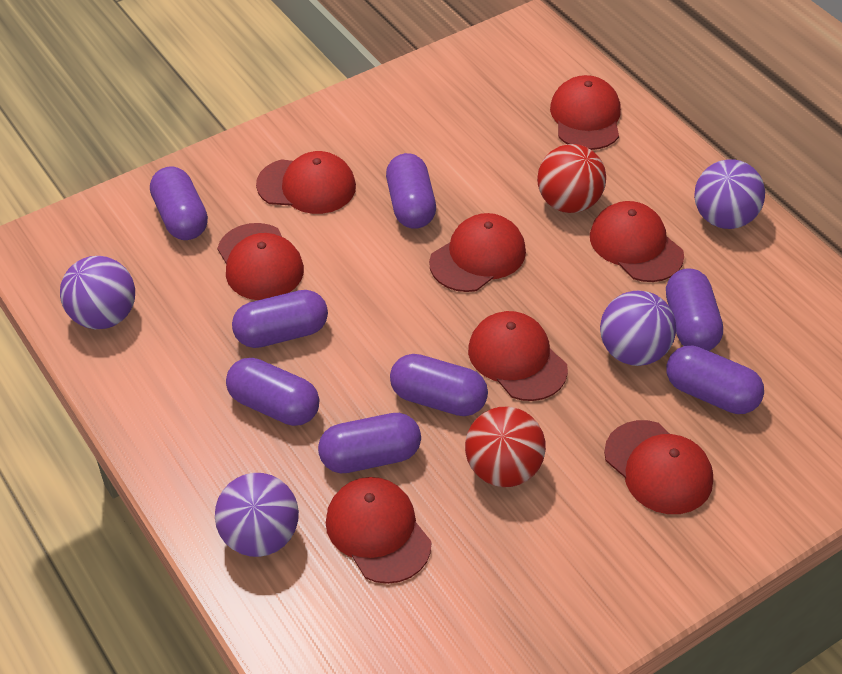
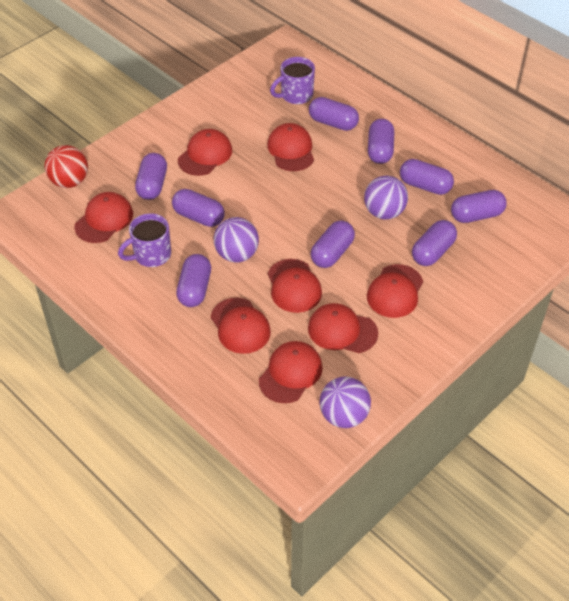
purple ball: 4 -> 3
purple capsule: 8 -> 9
purple mug: 0 -> 2
red ball: 2 -> 1

